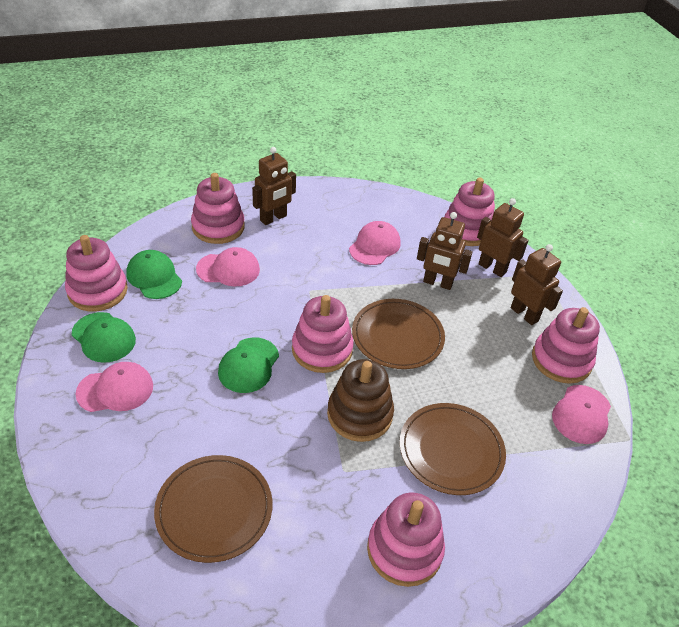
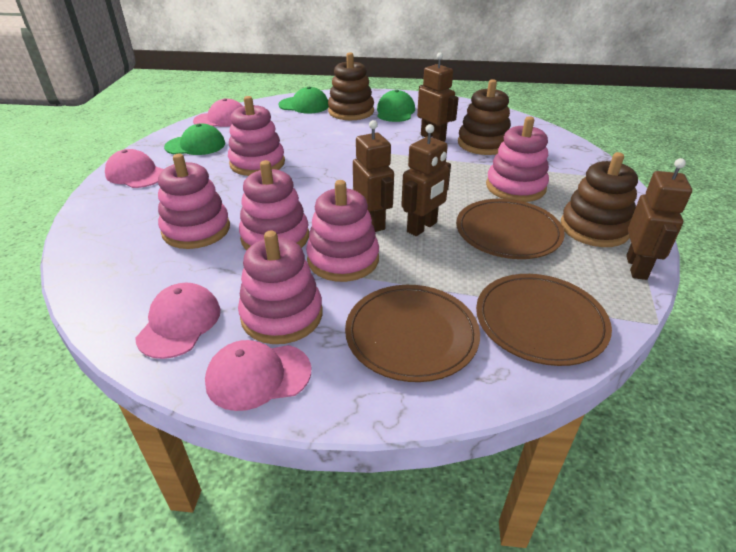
brown stacking toy: 1 -> 3

